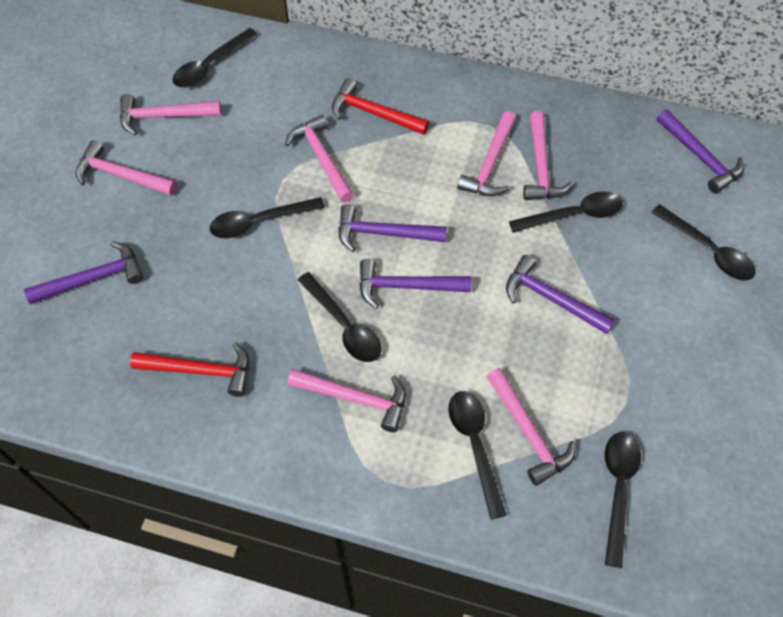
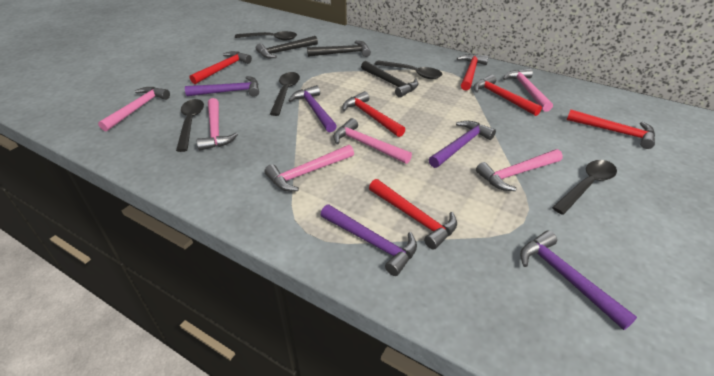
black hammer: 0 -> 3
black spoon: 7 -> 5
pink hammer: 7 -> 6
red hammer: 2 -> 6

